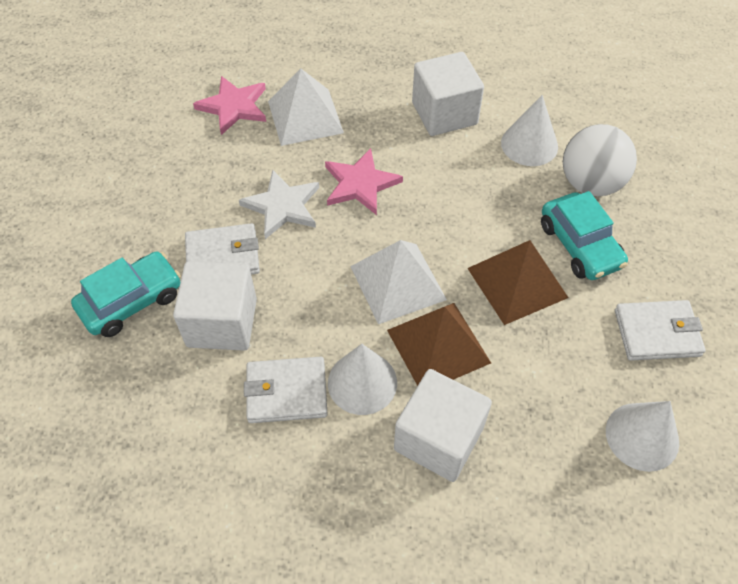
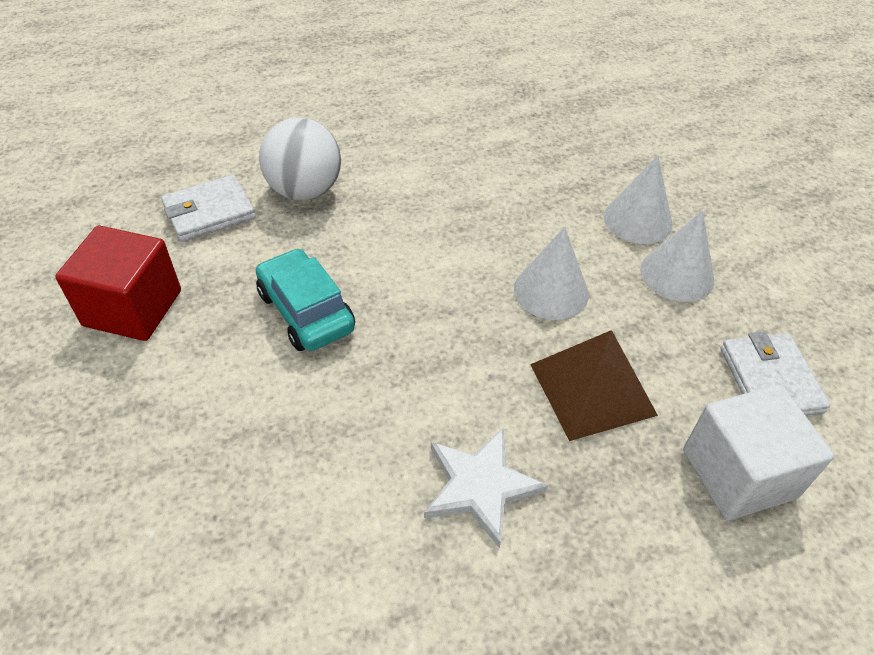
brown pyramid: 2 -> 1
pink star: 2 -> 0
red cube: 0 -> 1
turquoise car: 2 -> 1
white cube: 3 -> 1
white pyramid: 2 -> 0
white wallet: 3 -> 2

